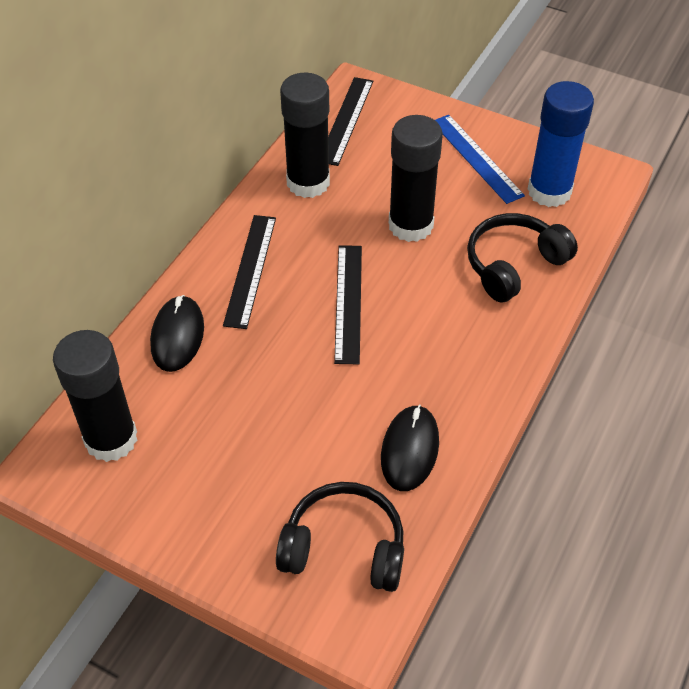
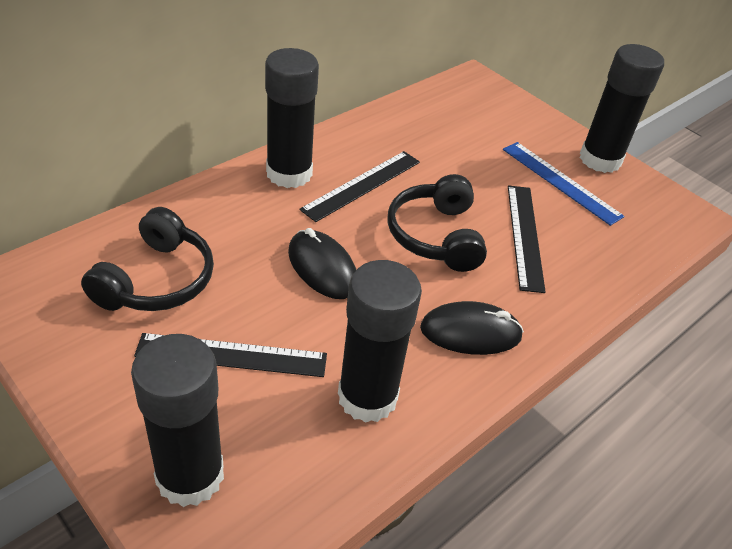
black glue stick: 3 -> 4
blue glue stick: 1 -> 0

